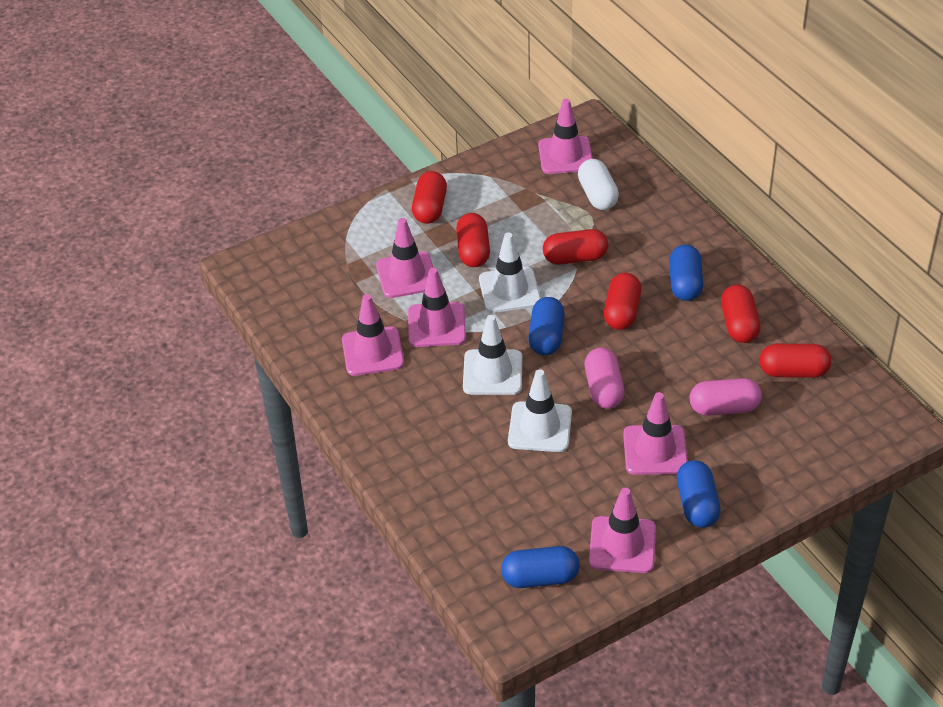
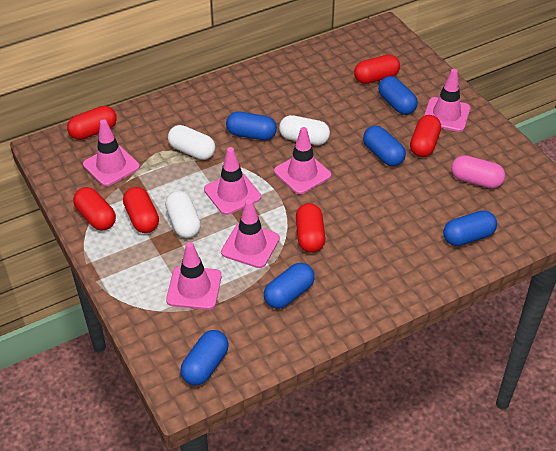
blue capsule: 4 -> 6
pink capsule: 2 -> 1
white capsule: 1 -> 3
white traffic cone: 3 -> 0

